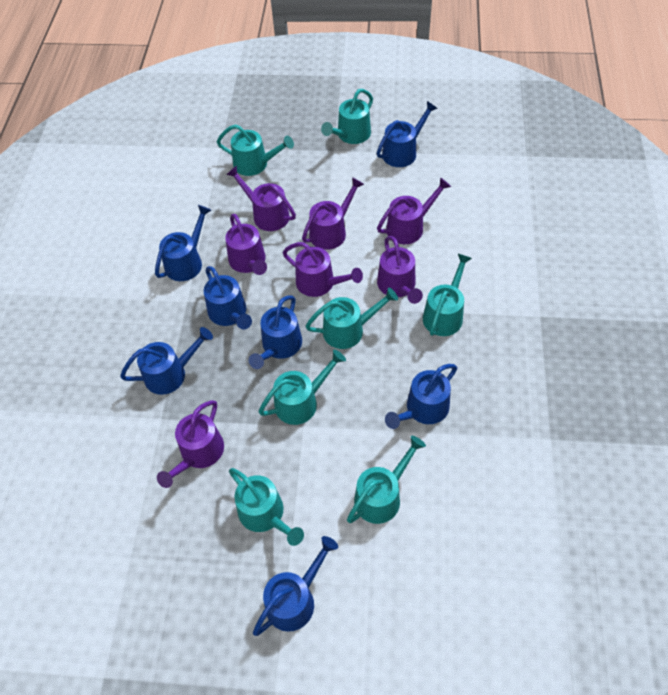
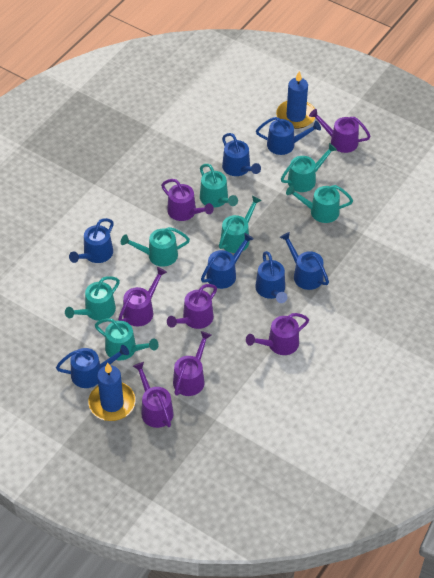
blue candle: 0 -> 2

